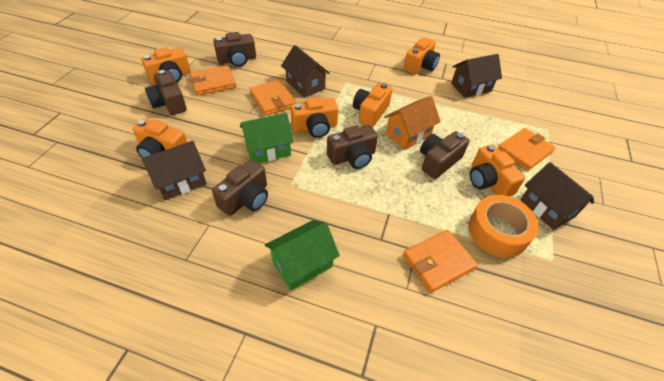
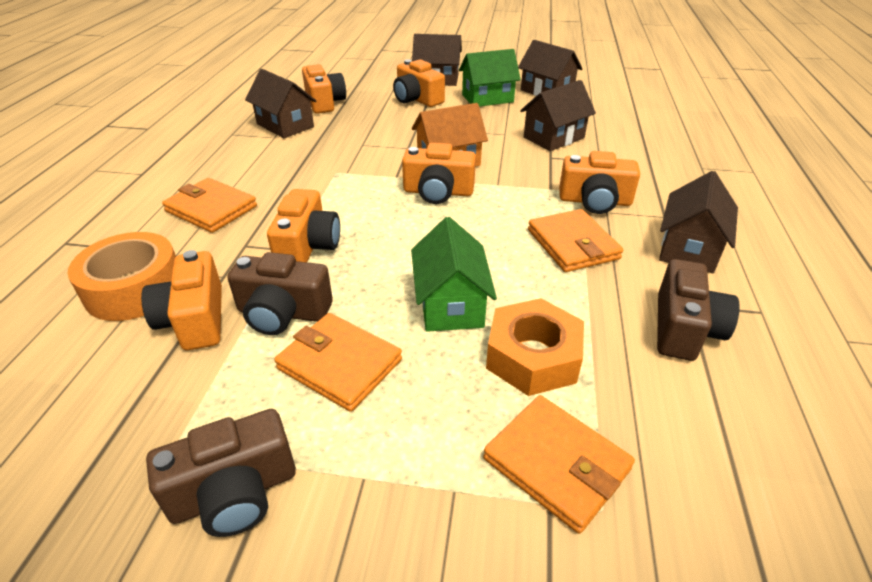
brown camera: 5 -> 3
brown house: 4 -> 5
orange nut: 0 -> 1

